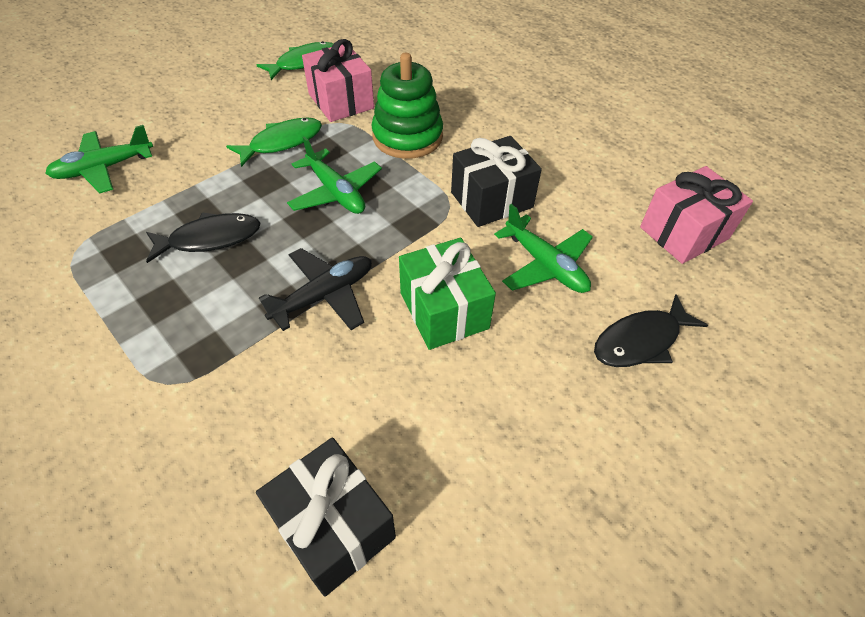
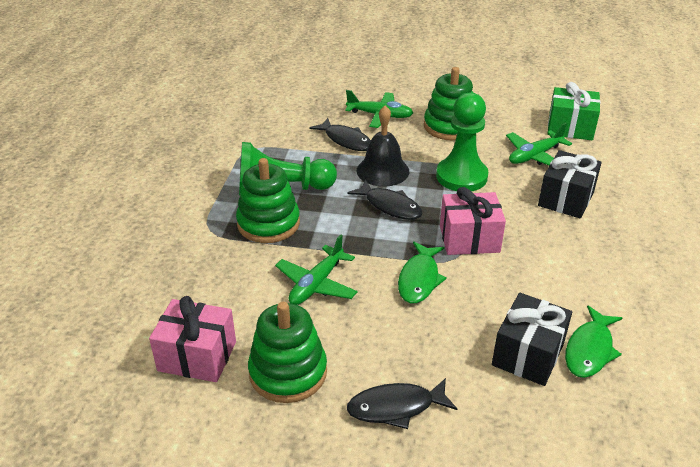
black bell: 0 -> 1
black fish: 2 -> 3
black plane: 1 -> 0
green pawn: 0 -> 2
green stacking toy: 1 -> 3

